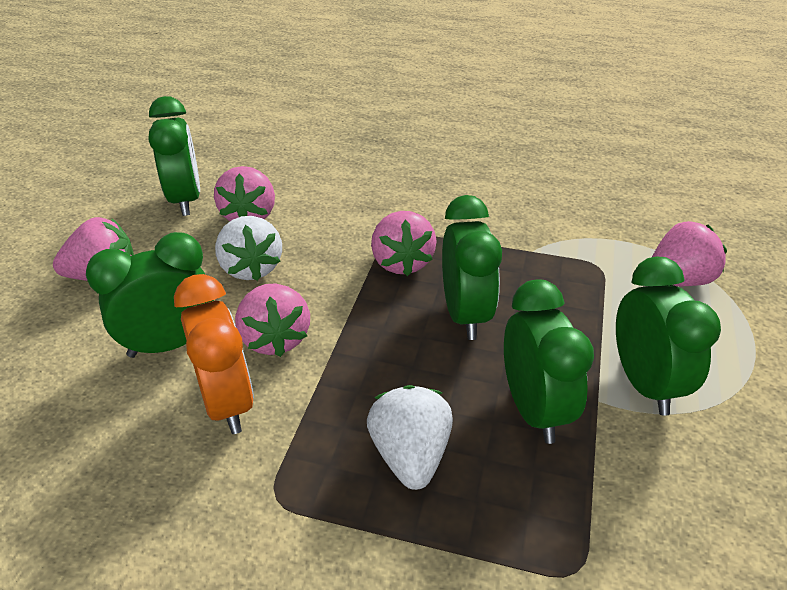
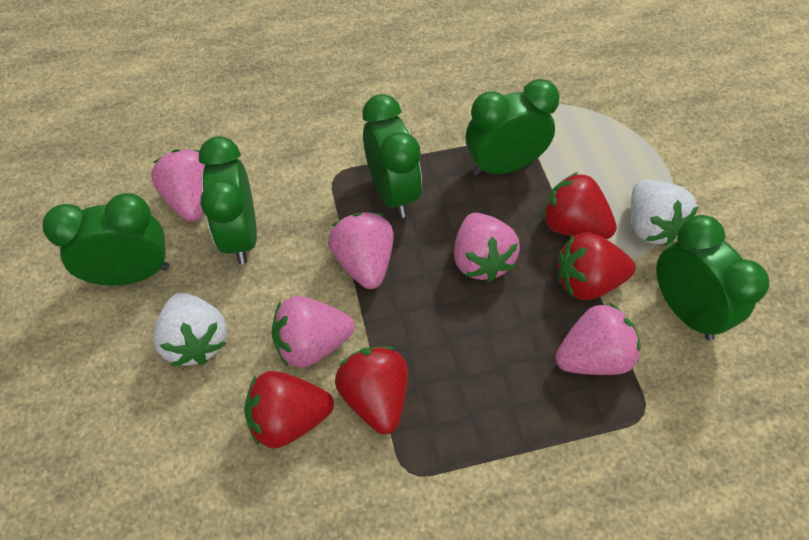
orange clock: 1 -> 0
red strawberry: 0 -> 4

